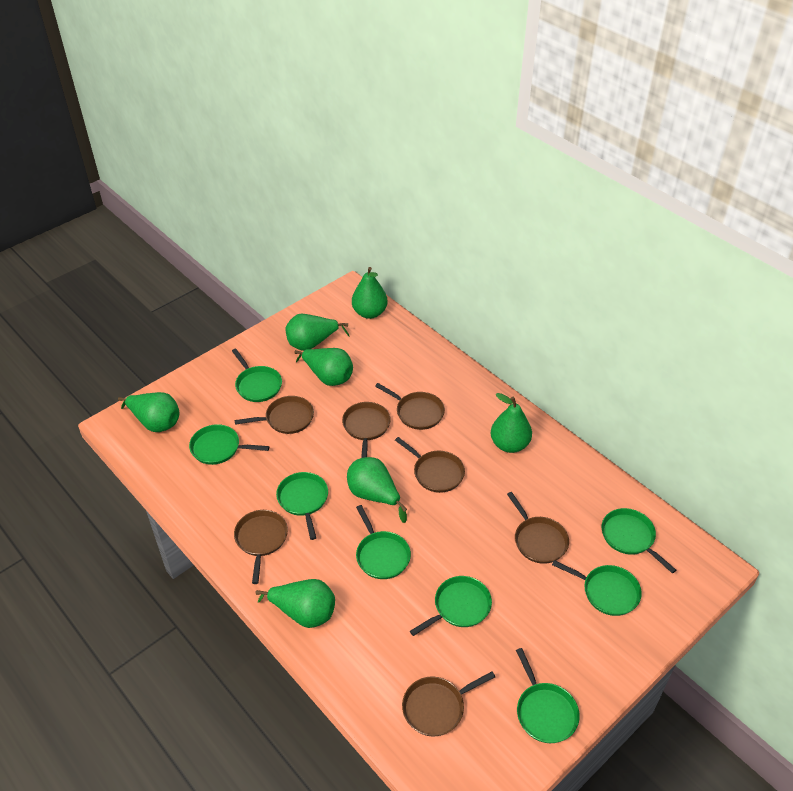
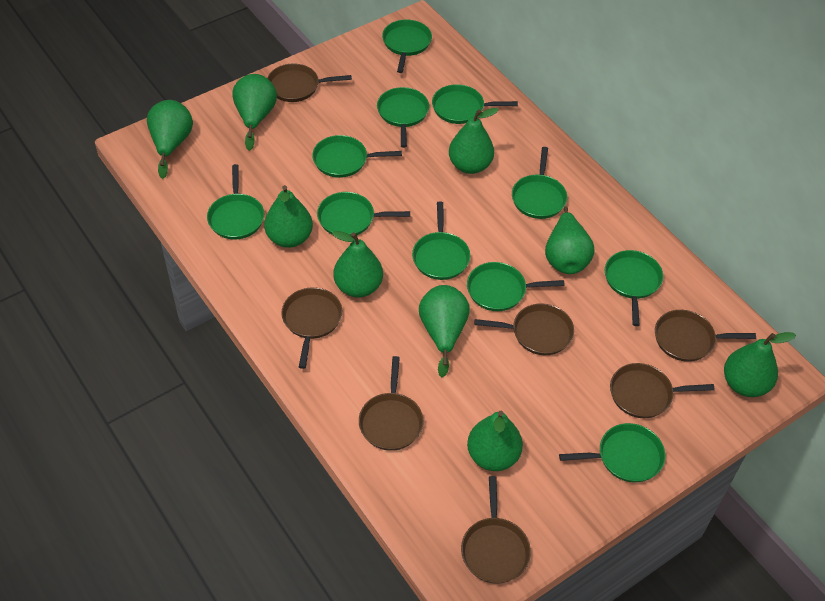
green pan: 8 -> 11
green pear: 7 -> 9

